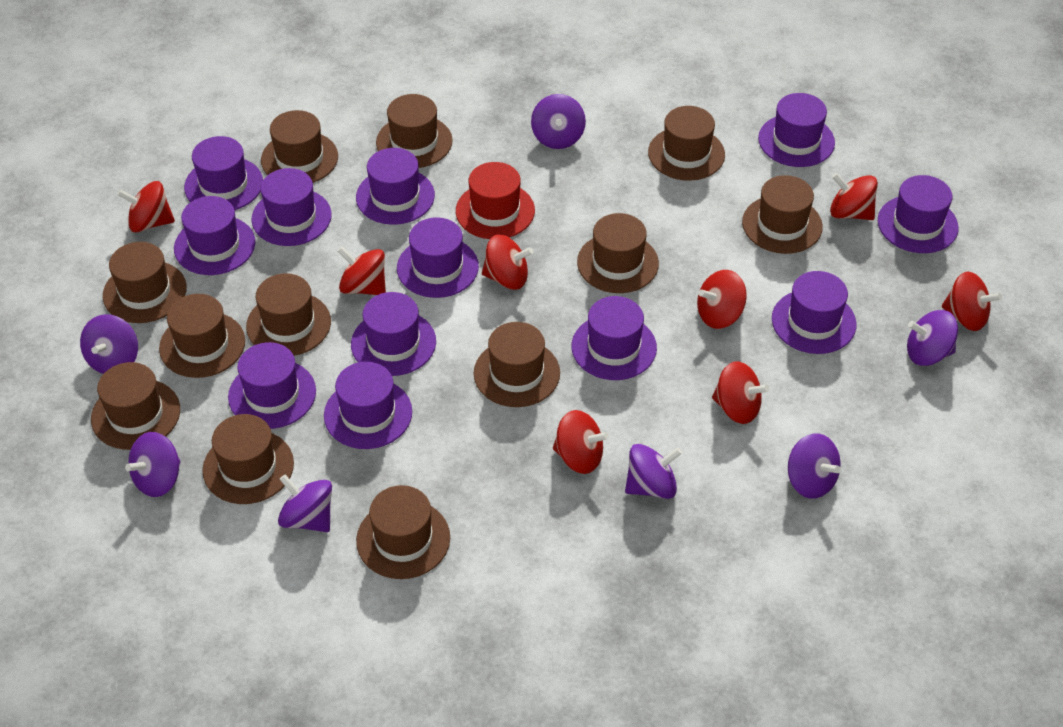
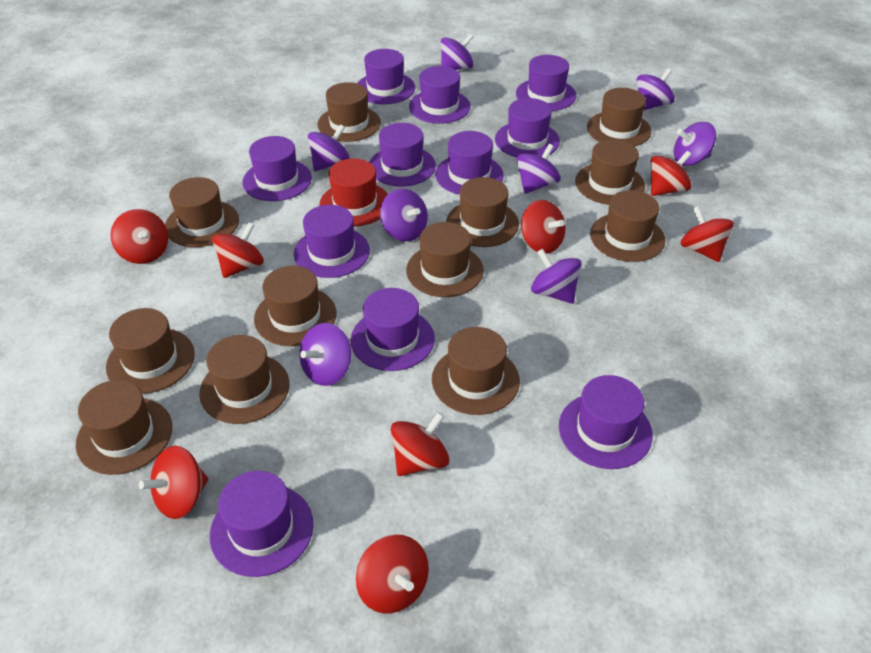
purple hat: 12 -> 11
purple spinning top: 7 -> 8

